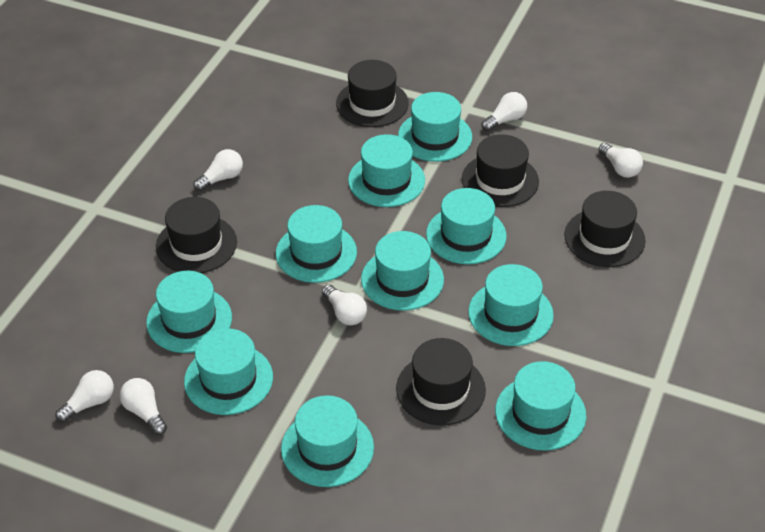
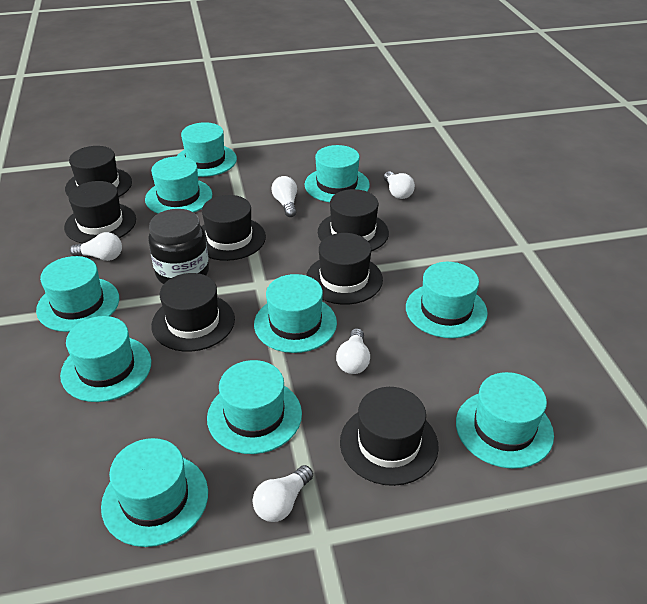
black hat: 5 -> 7
black jar: 0 -> 1
white light bulb: 6 -> 5

